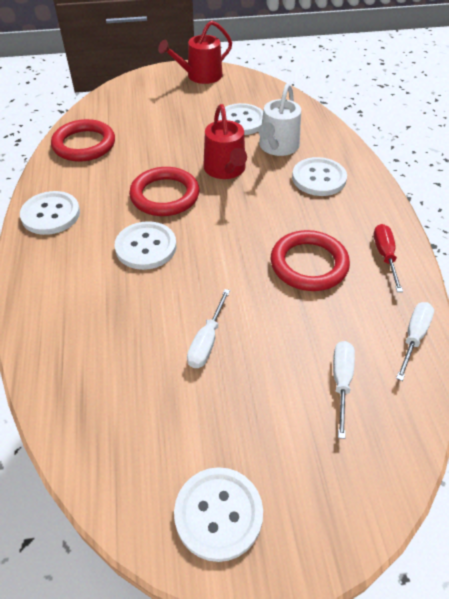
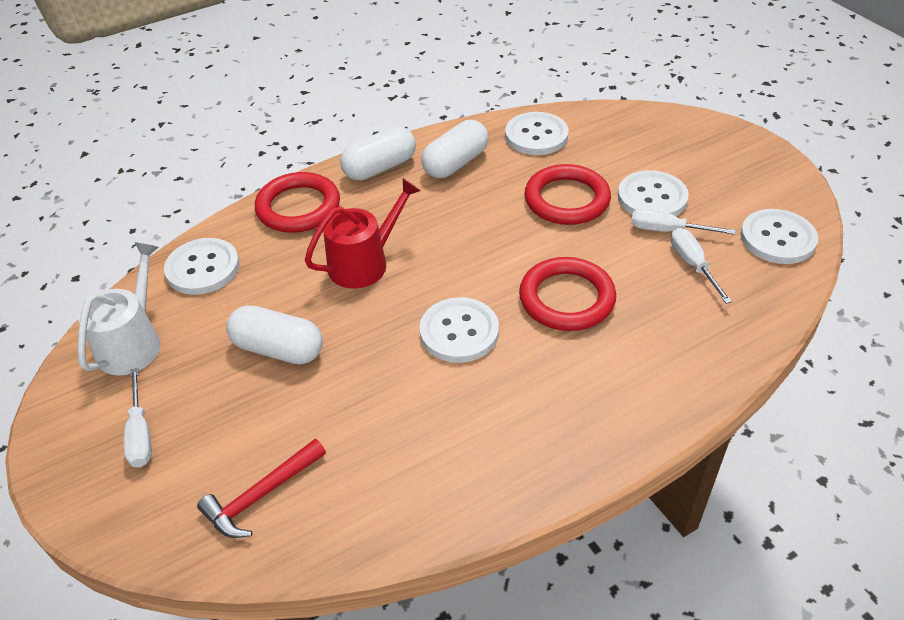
red hammer: 0 -> 1
red screwdriver: 1 -> 0
red watering can: 2 -> 1
white capsule: 0 -> 3

